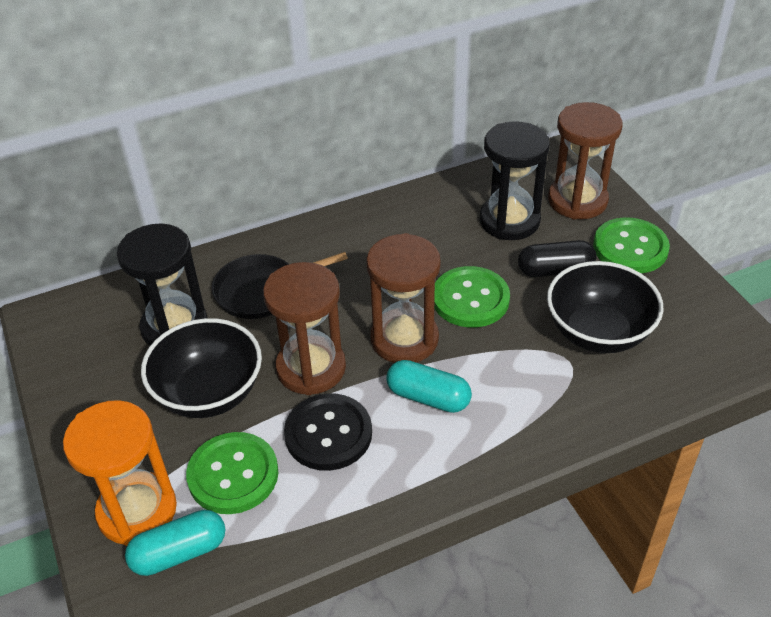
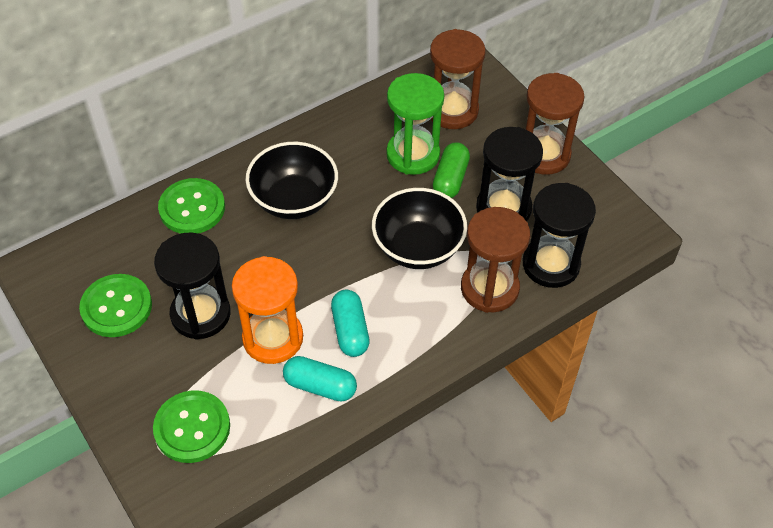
black button: 1 -> 0
black capsule: 1 -> 0
black hourglass: 2 -> 3
black pan: 1 -> 0
green capsule: 0 -> 1
green hourglass: 0 -> 1

